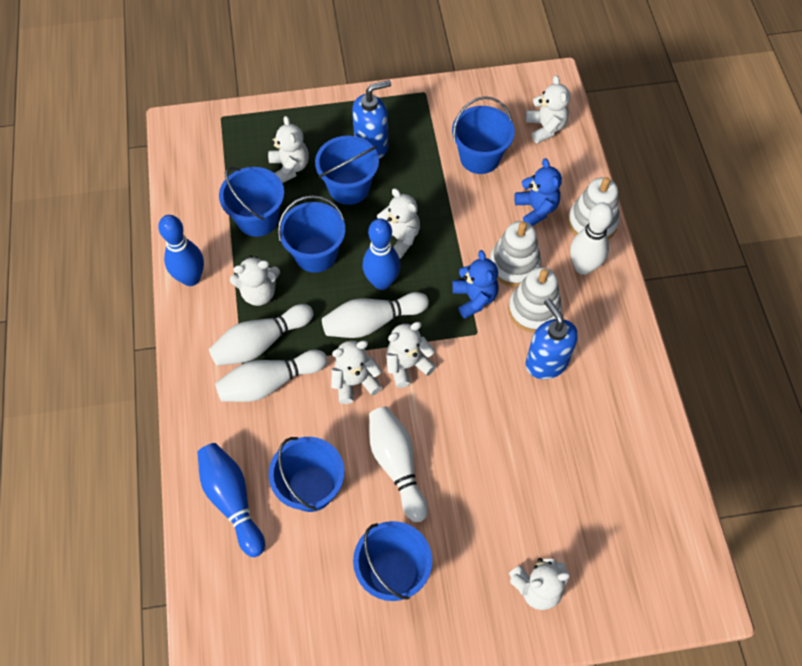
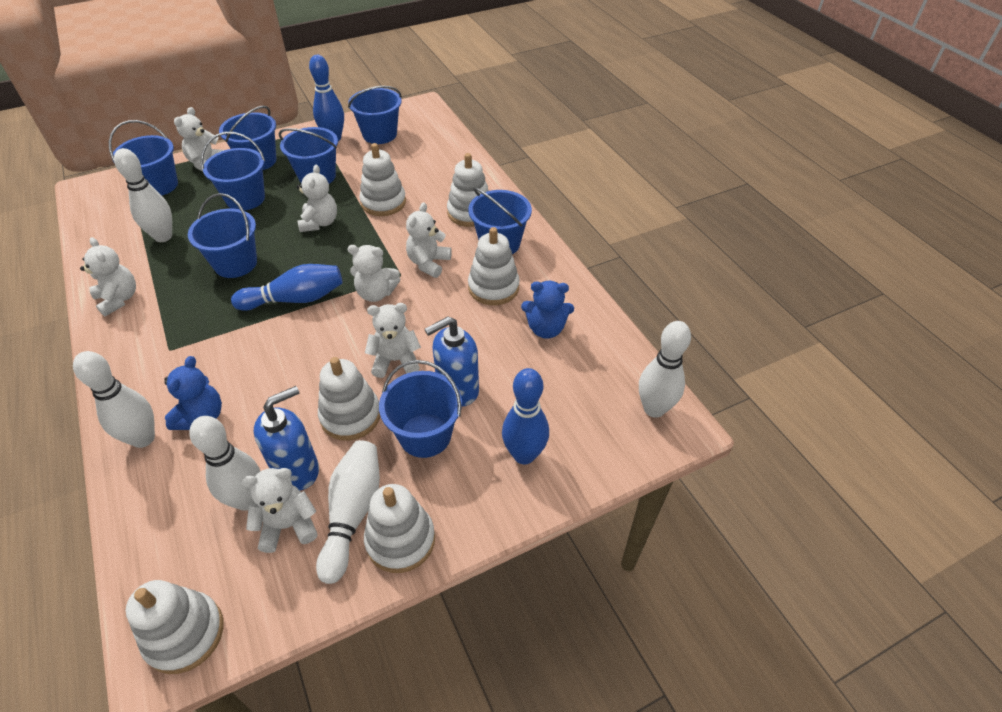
blue bucket: 6 -> 8
white stacking toy: 3 -> 6

